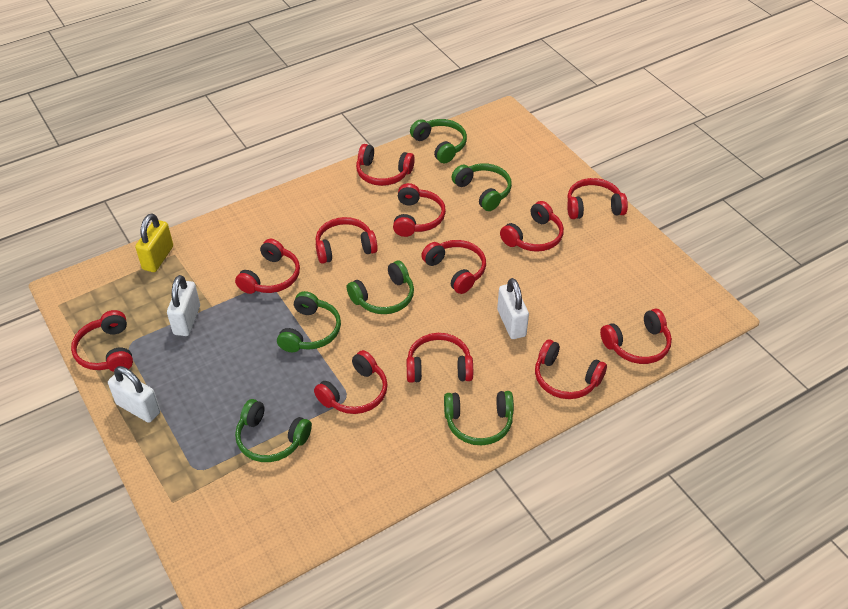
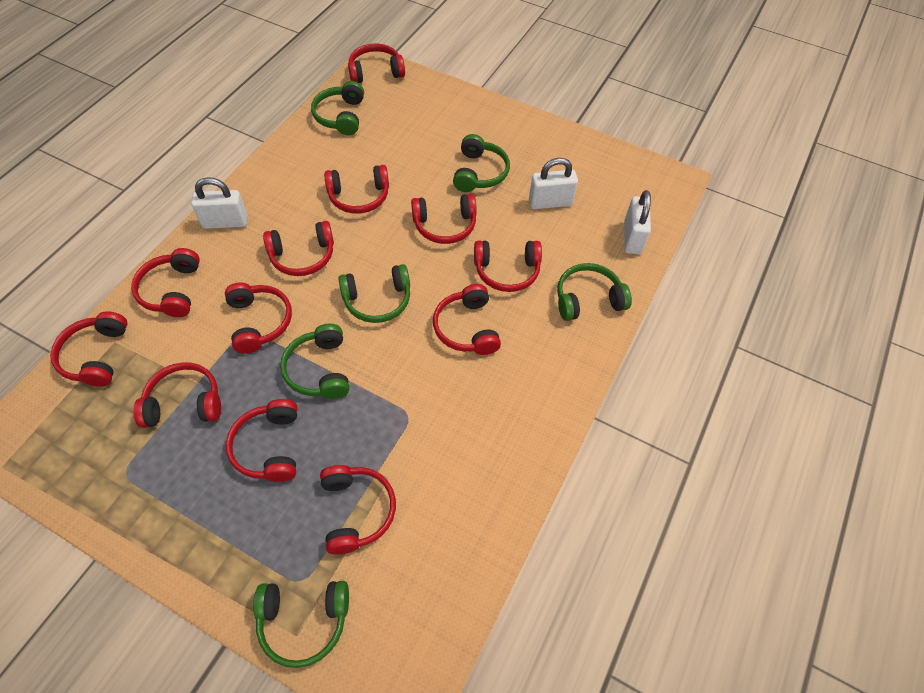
yellow padlock: 1 -> 0

